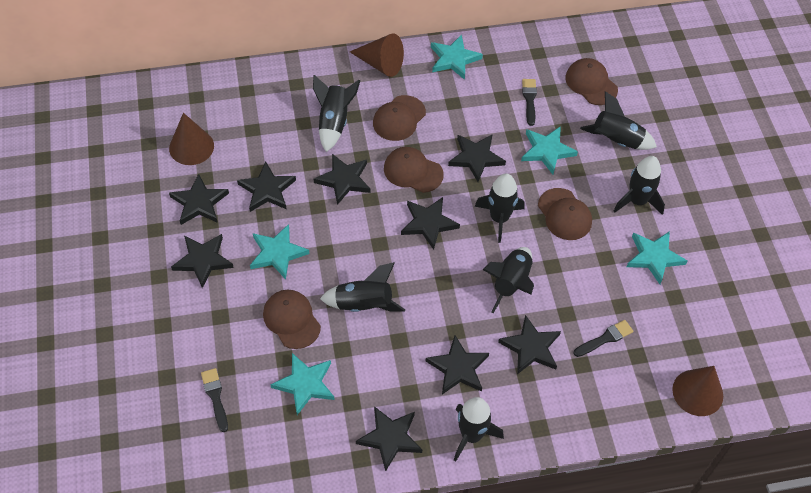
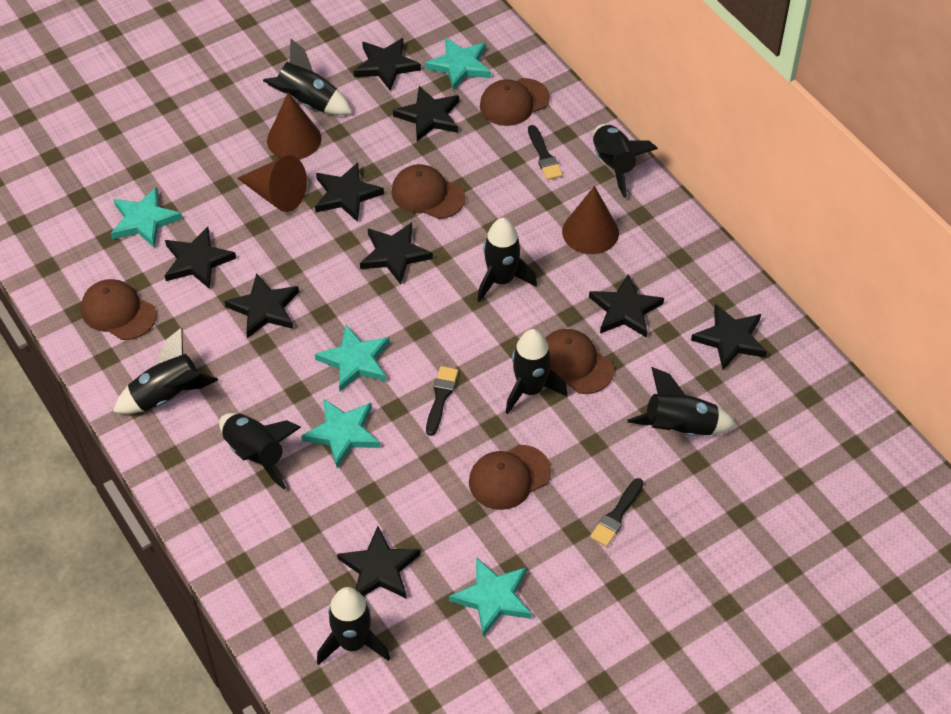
black rocket: 7 -> 8

